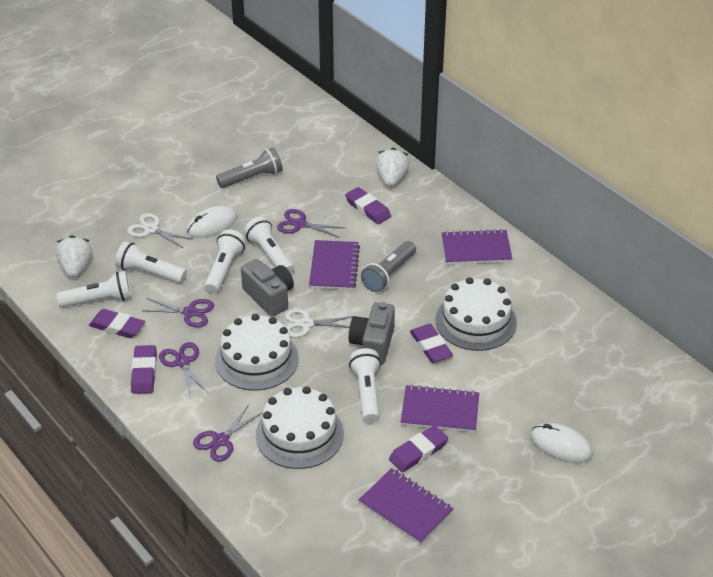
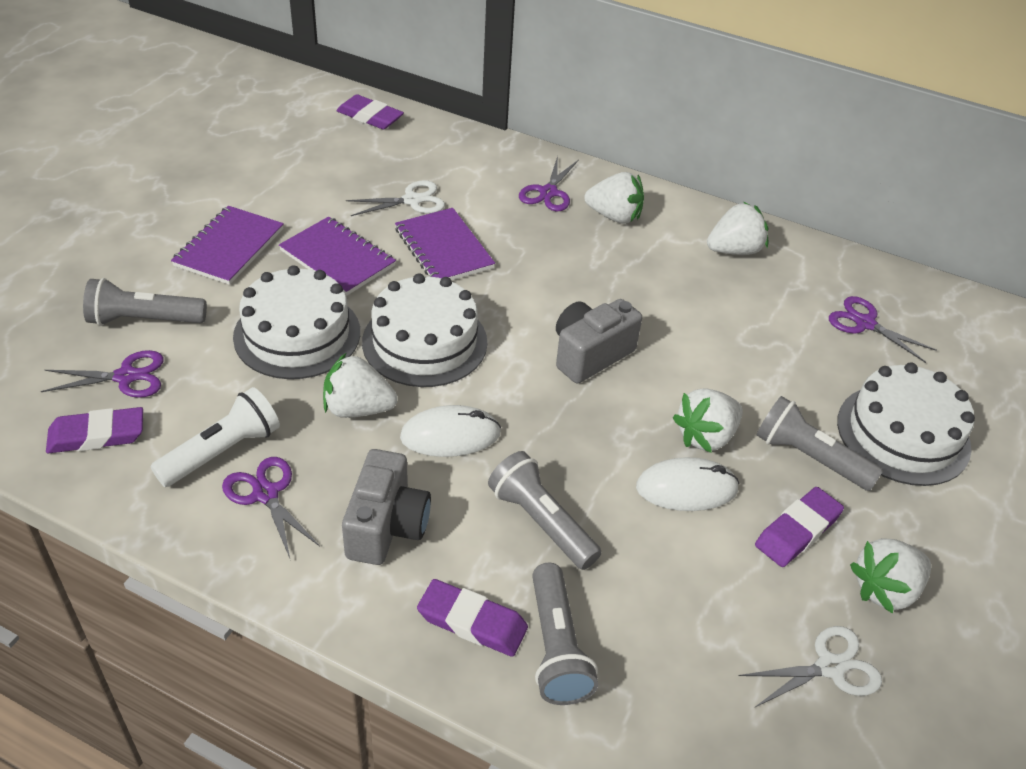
grey flashlight: 2 -> 4
purple eraser: 5 -> 4
purple notebook: 4 -> 3
white flashlight: 5 -> 1
white strawberry: 2 -> 5

